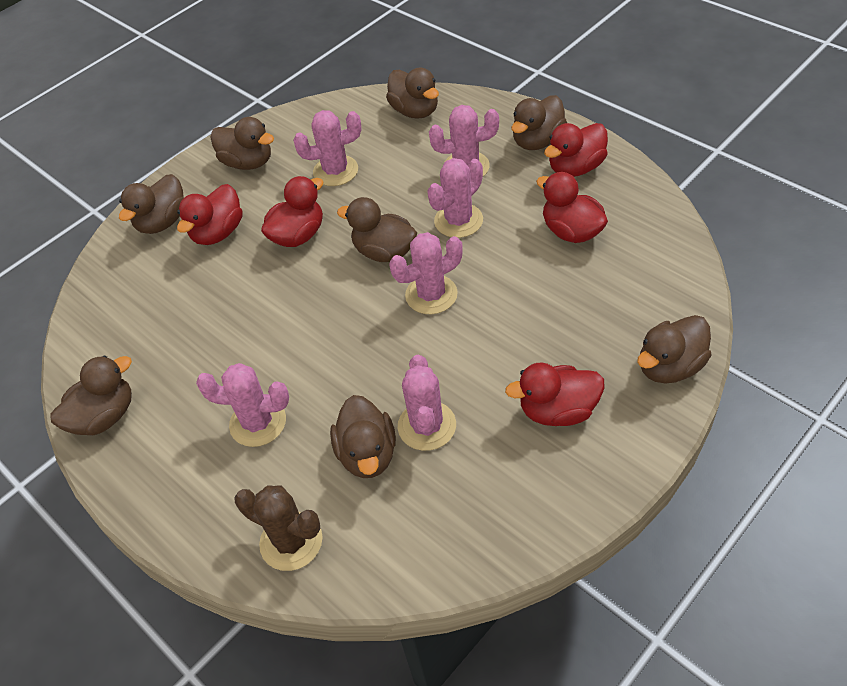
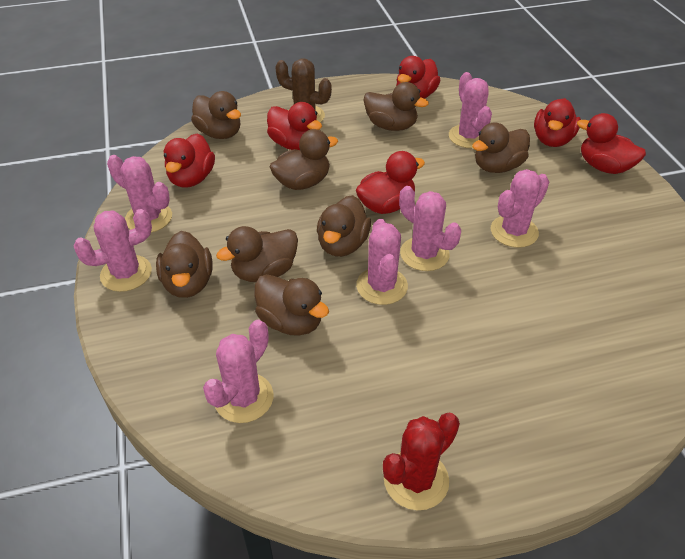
pink cactus: 6 -> 7
red cactus: 0 -> 1
red duck: 5 -> 6

